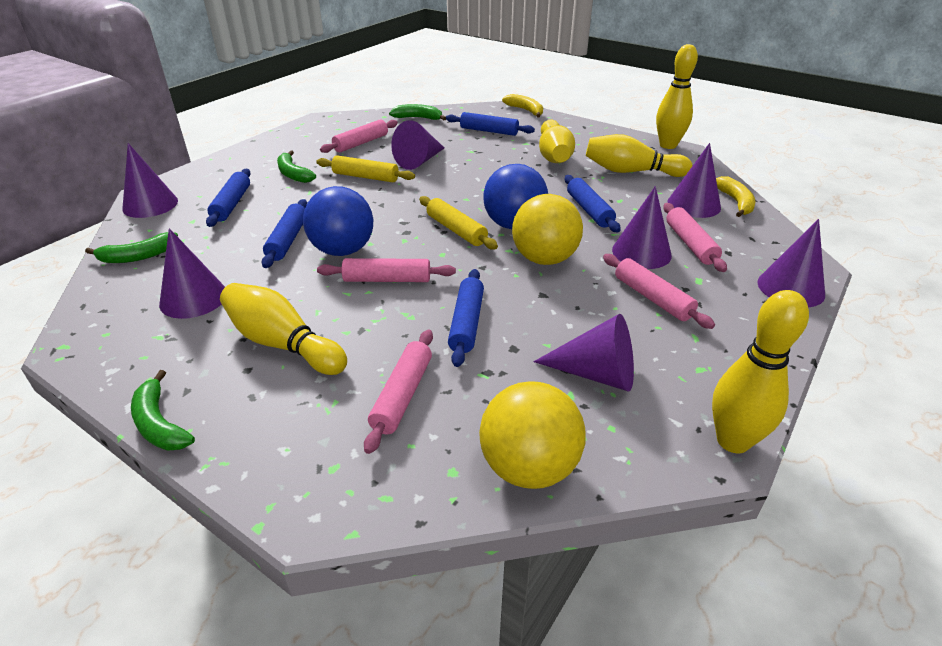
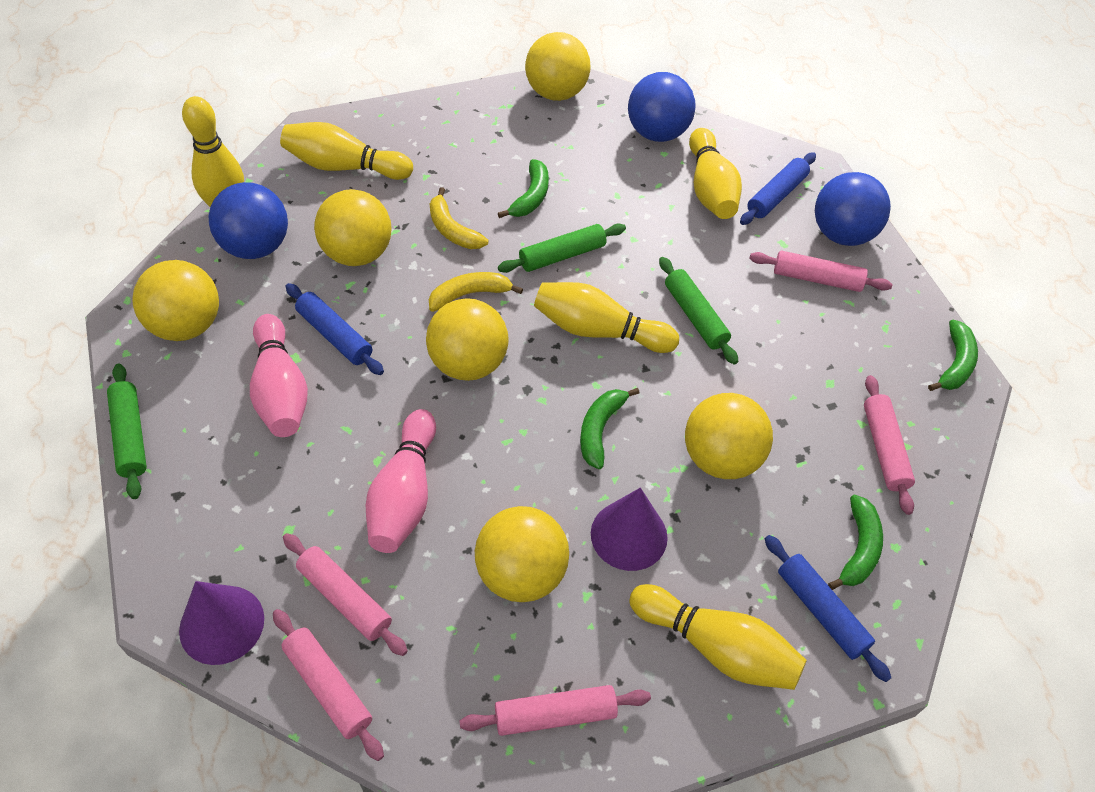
blue ball: 2 -> 3
blue rolling pin: 5 -> 3
green rolling pin: 0 -> 3
pink bowling pin: 0 -> 2
purple cone: 7 -> 2
yellow ball: 2 -> 6
yellow rolling pin: 2 -> 0

